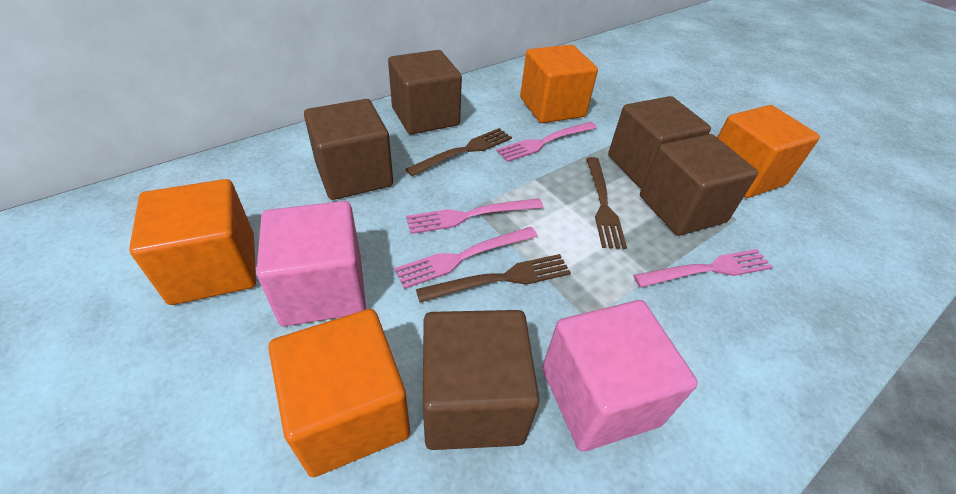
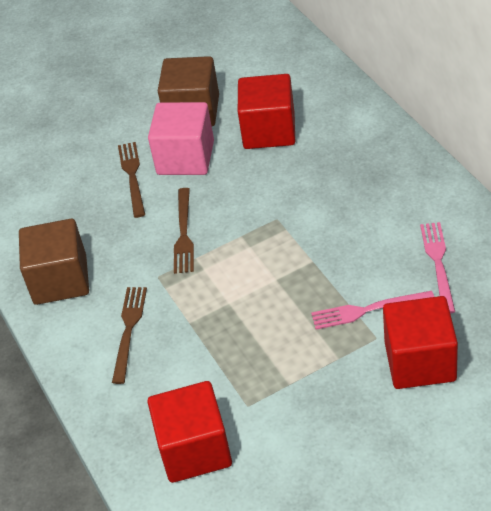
brown cube: 5 -> 2
orange cube: 4 -> 0
pink cube: 2 -> 1
pink fork: 4 -> 2
red cube: 0 -> 3

